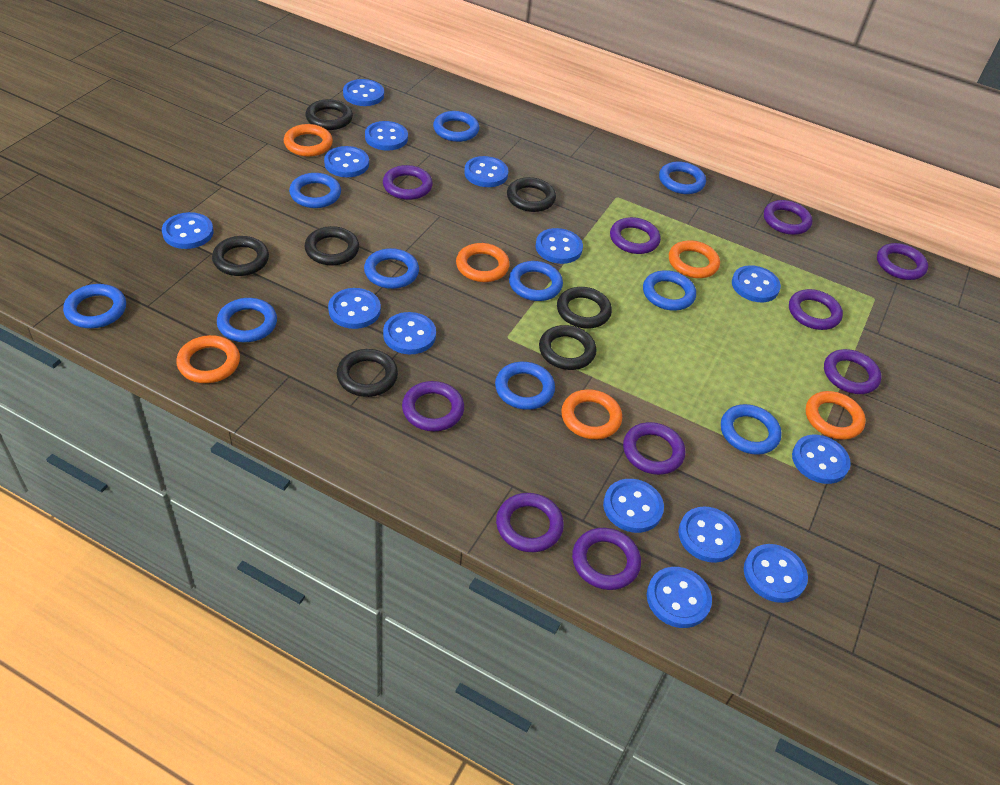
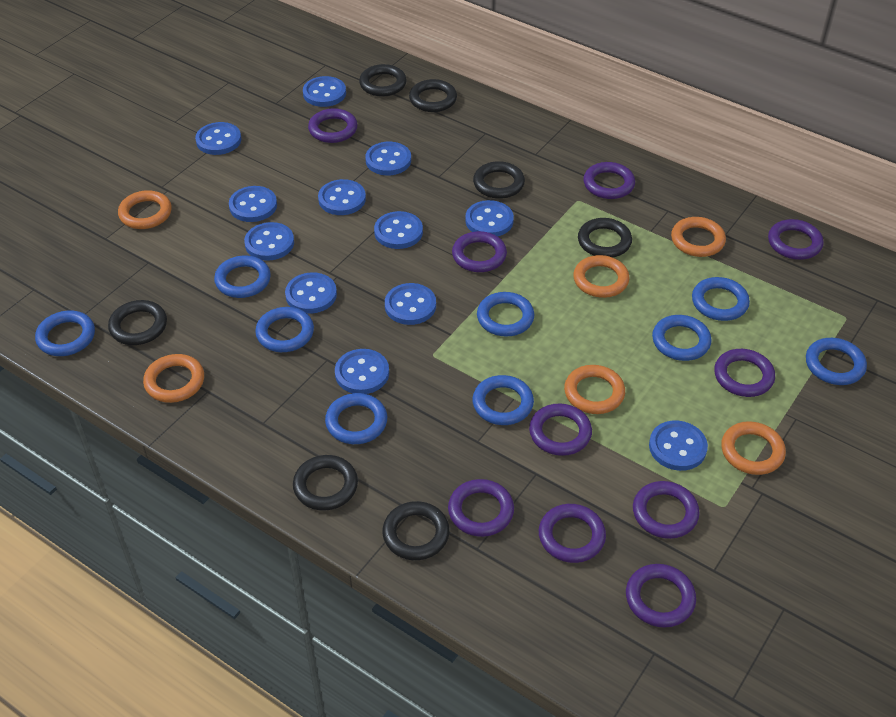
blue button: 14 -> 12
blue ring: 10 -> 9

